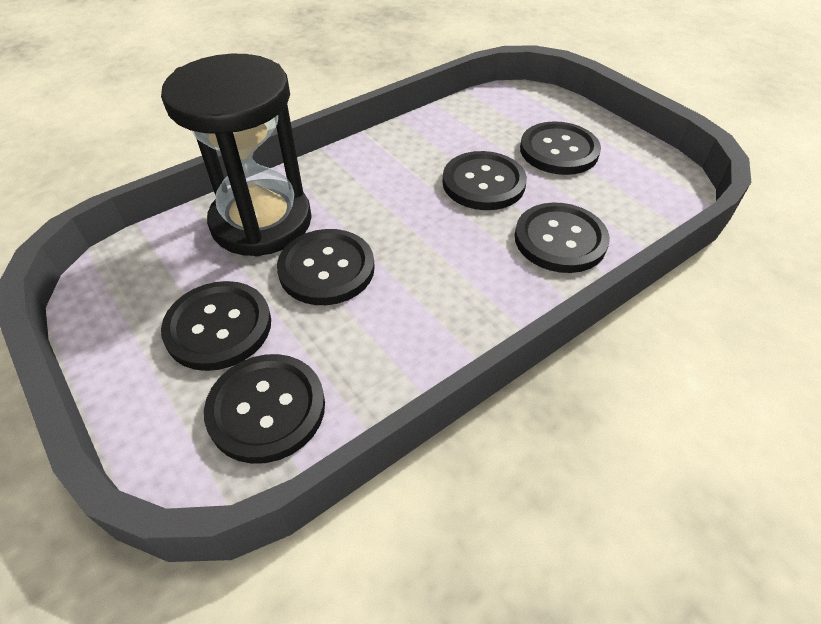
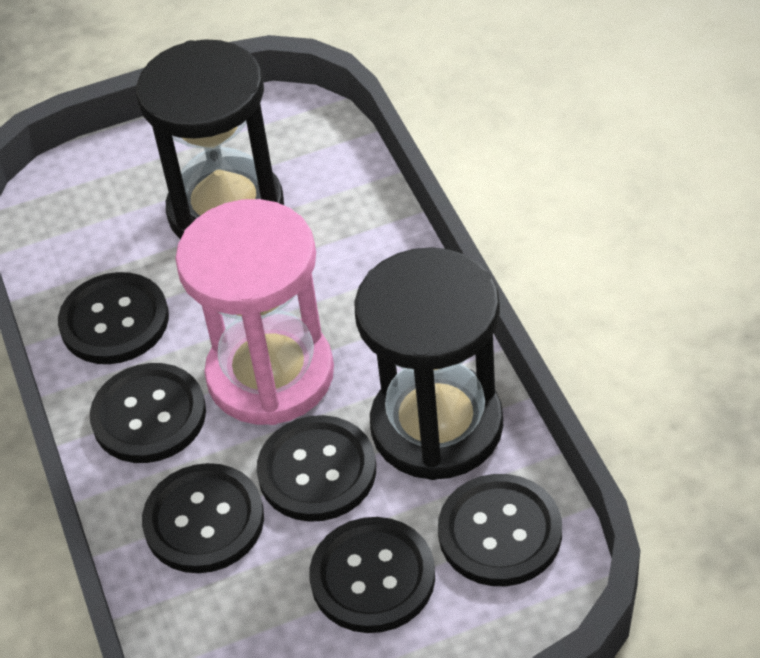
black hourglass: 1 -> 2
pink hourglass: 0 -> 1

